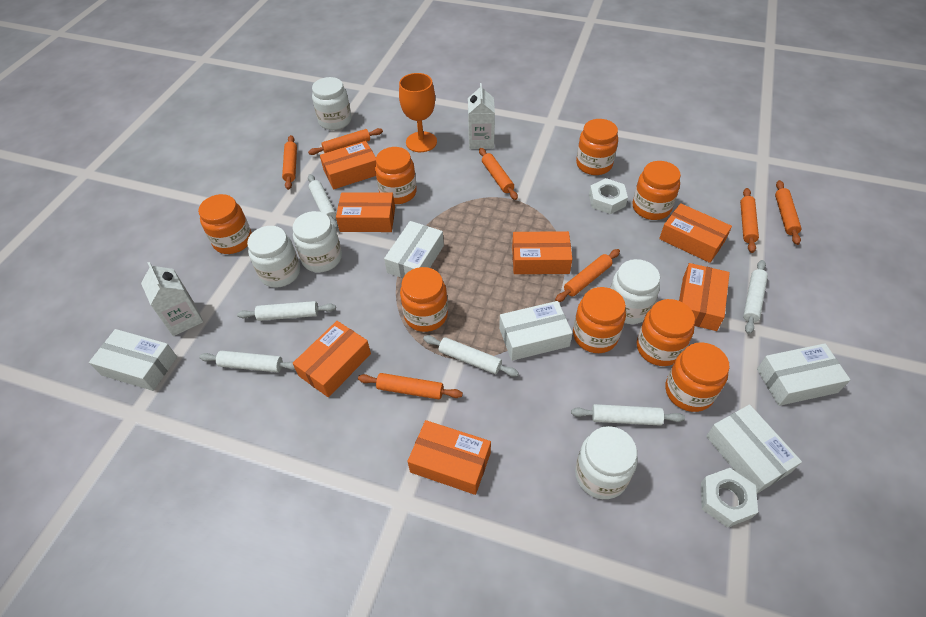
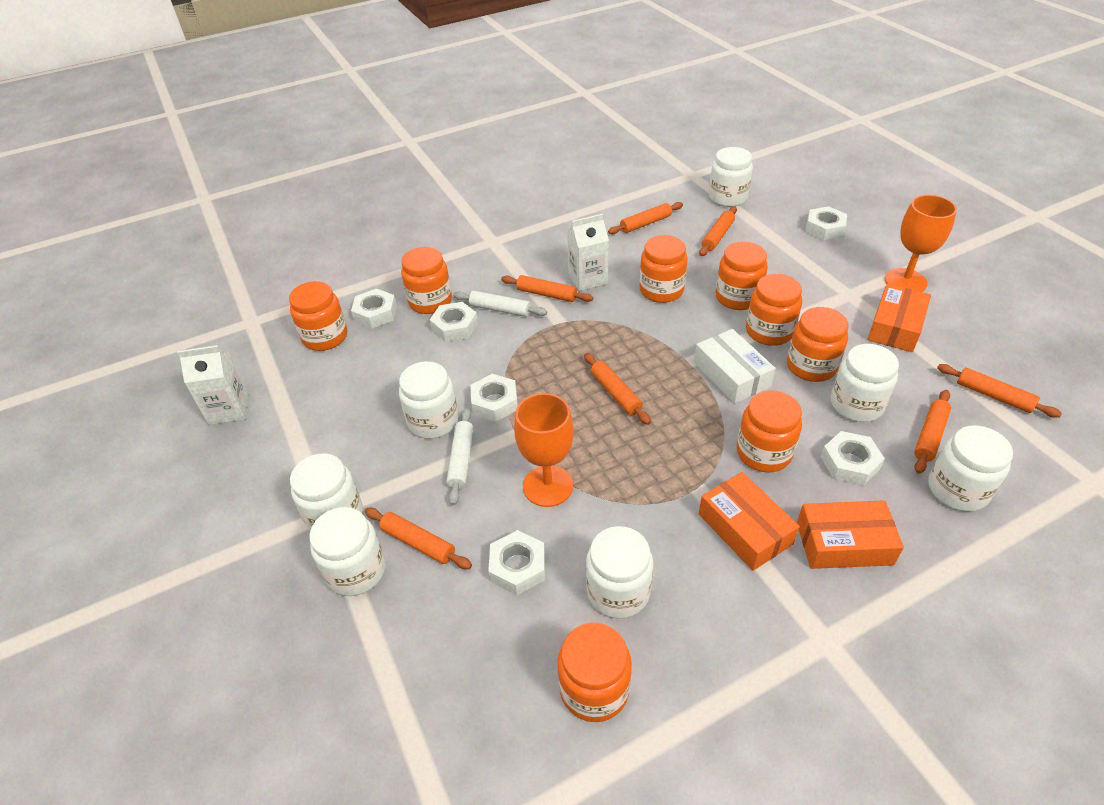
orange box: 7 -> 3
orange goblet: 1 -> 2
white box: 5 -> 1
white jar: 5 -> 7
white nut: 2 -> 6
white rolling pin: 6 -> 2

